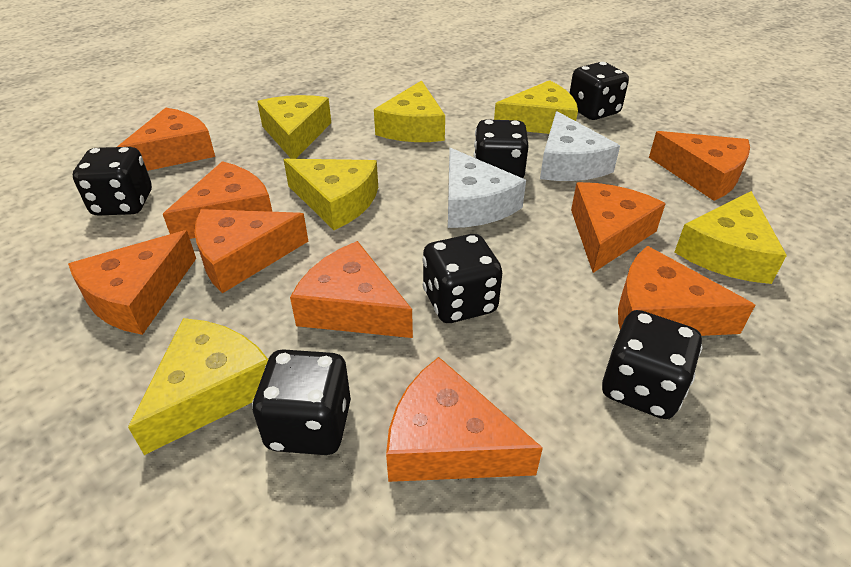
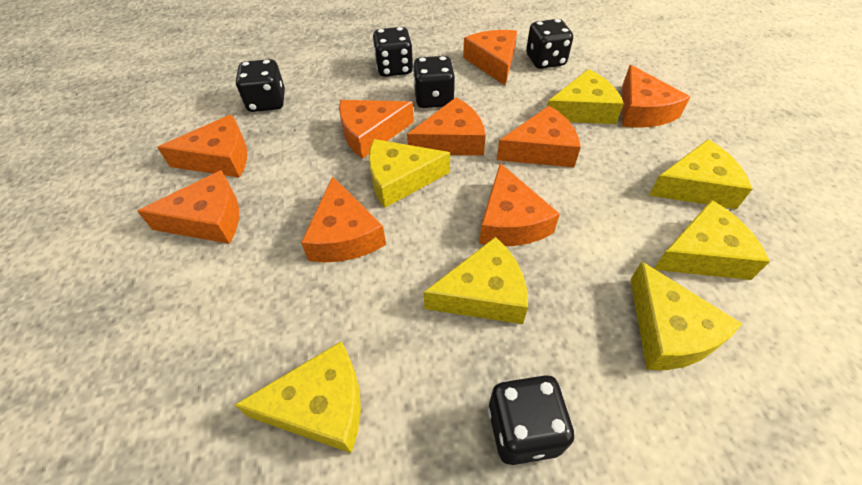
black dice: 6 -> 5
white cheese: 2 -> 0
yellow cheese: 6 -> 7

